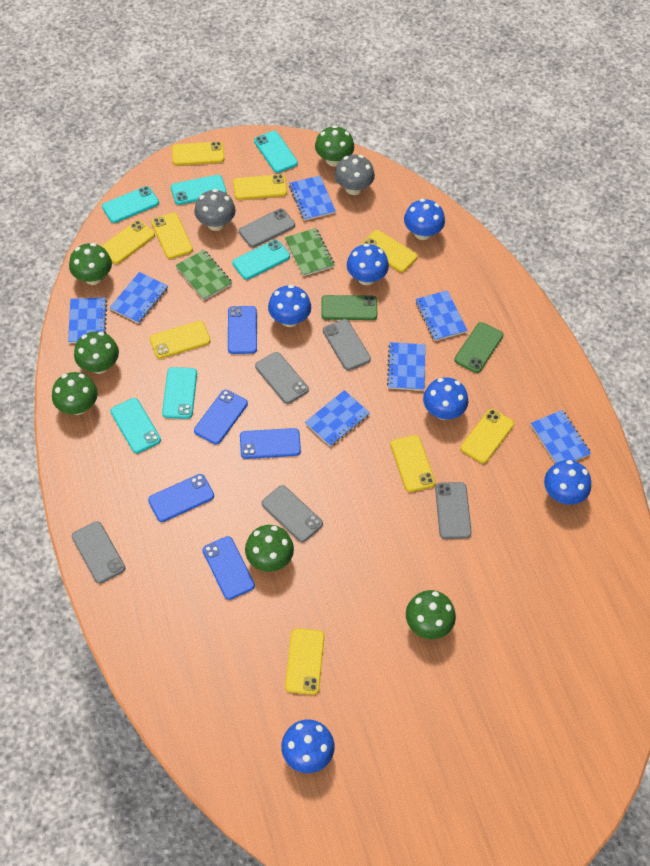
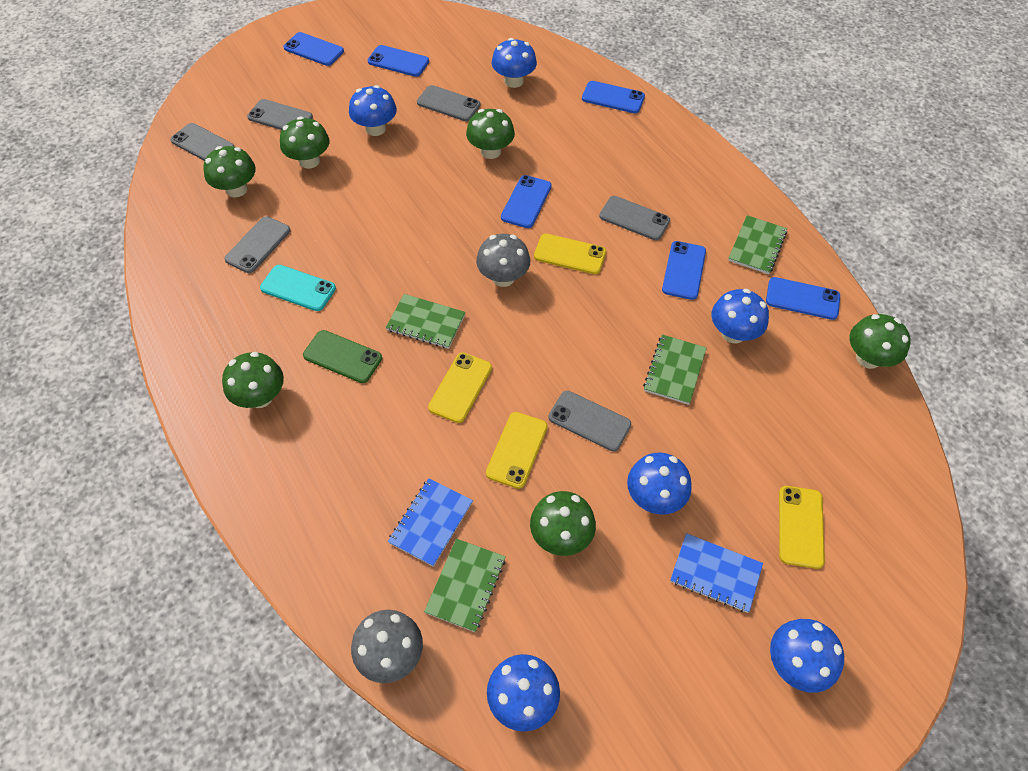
blue notebook: 7 -> 2
blue phone: 5 -> 6
green notebook: 2 -> 4
green phone: 2 -> 1
turquoise phone: 6 -> 1
yellow phone: 9 -> 4

